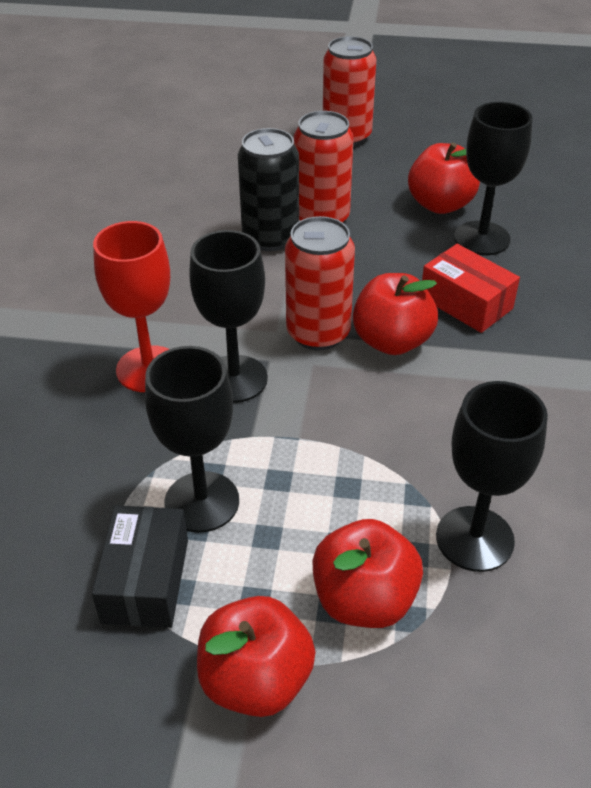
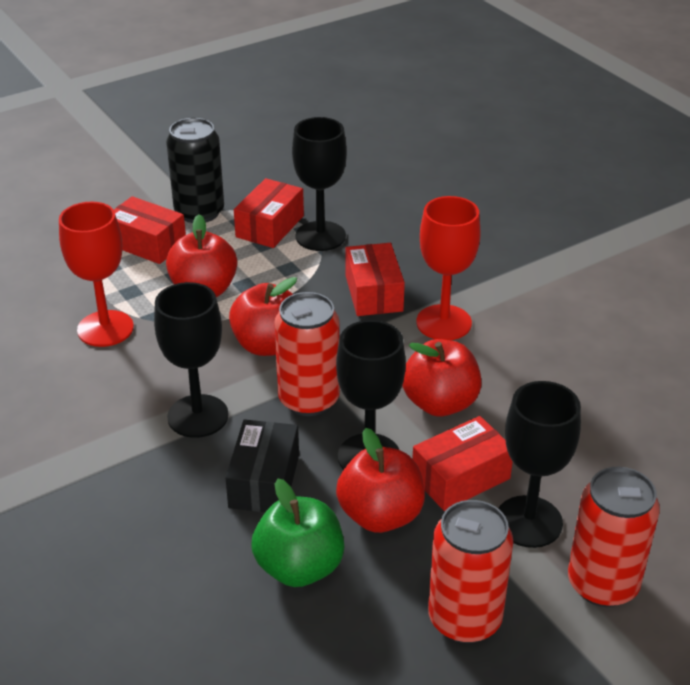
green apple: 0 -> 1
red box: 1 -> 4
red goblet: 1 -> 2

